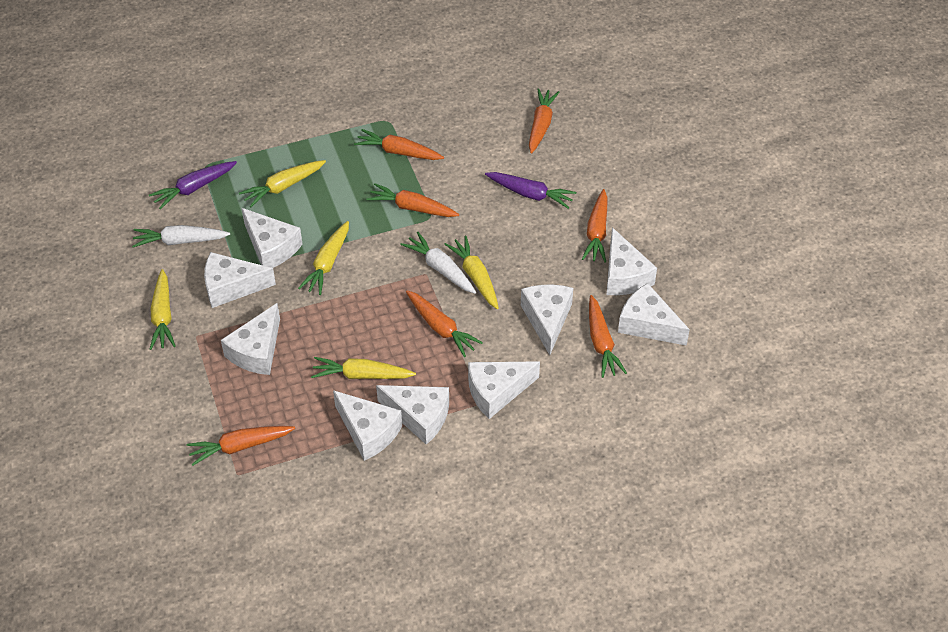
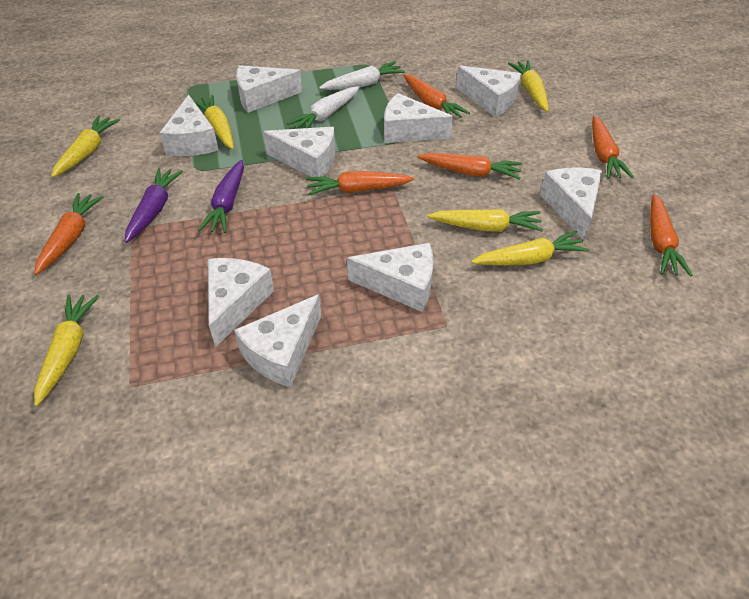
orange carrot: 7 -> 6
yellow carrot: 5 -> 6

